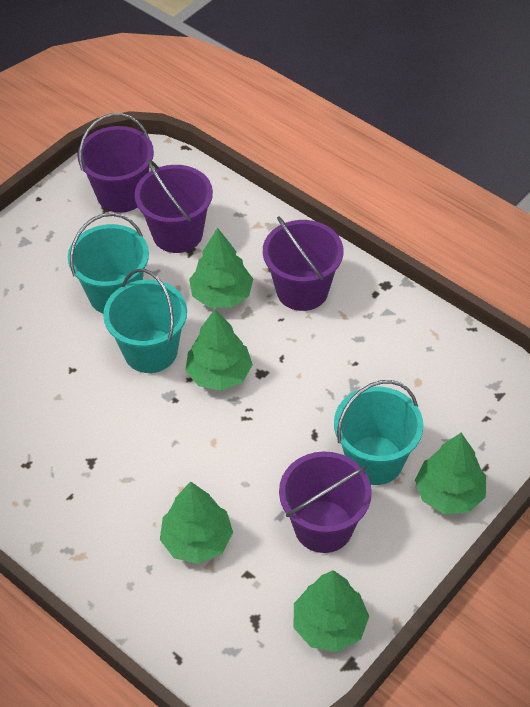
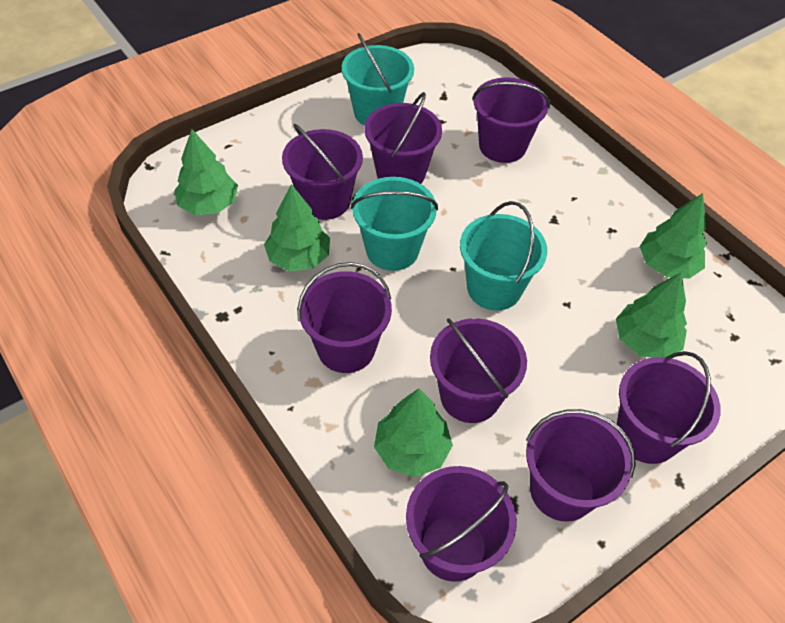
purple bucket: 4 -> 8

